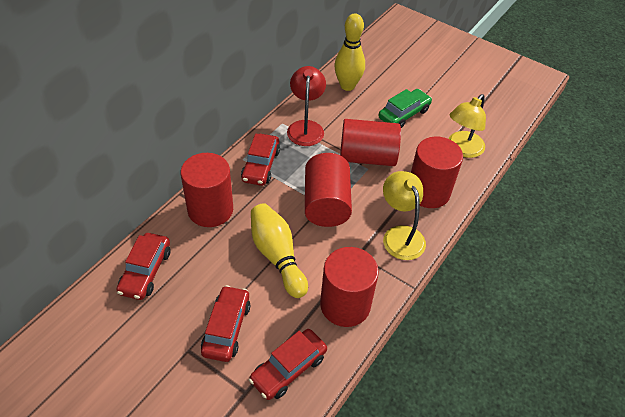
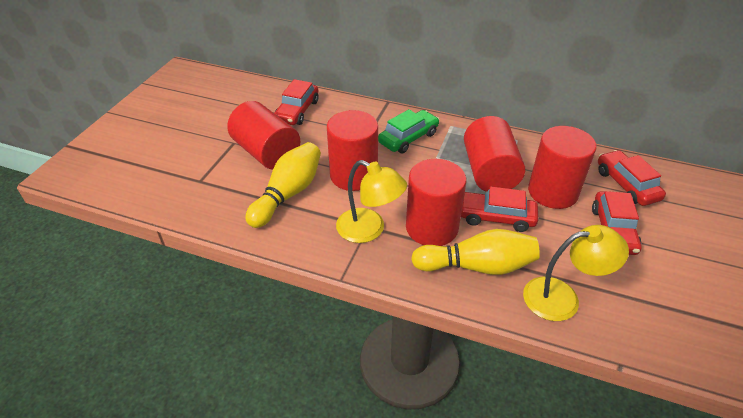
red lamp: 1 -> 0

